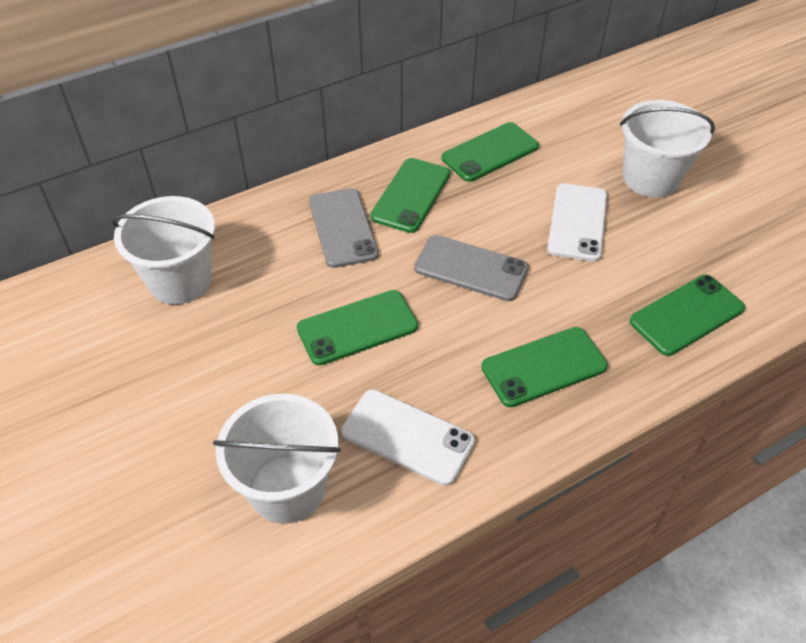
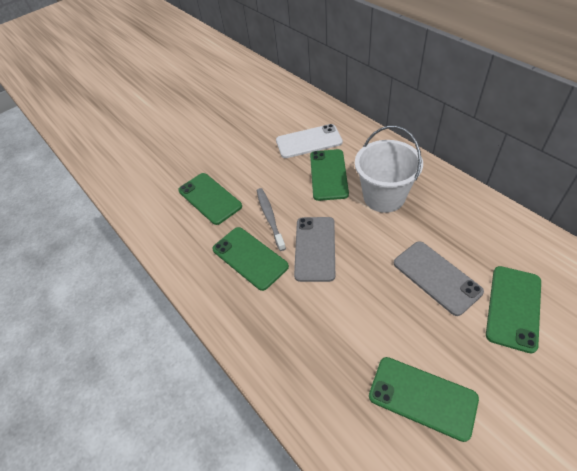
grey toothbrush: 0 -> 1
white bucket: 3 -> 1
white phone: 2 -> 1

